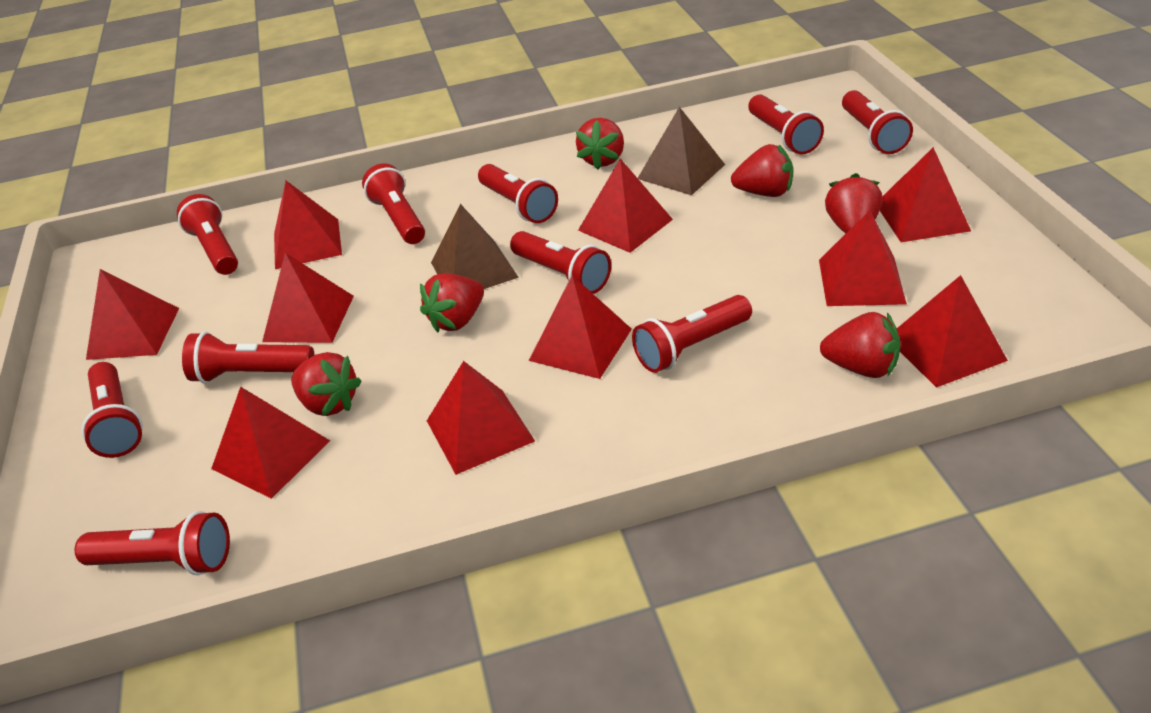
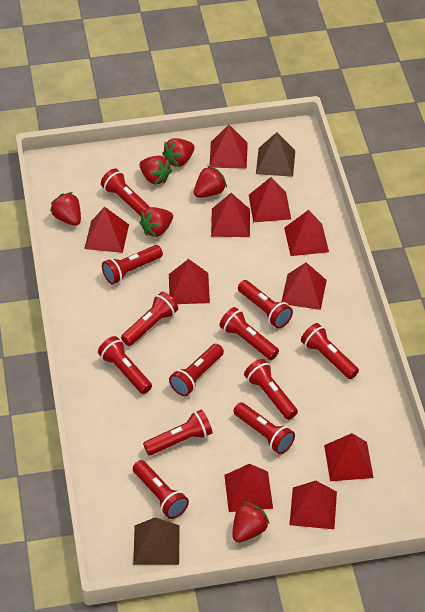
red flashlight: 10 -> 12

